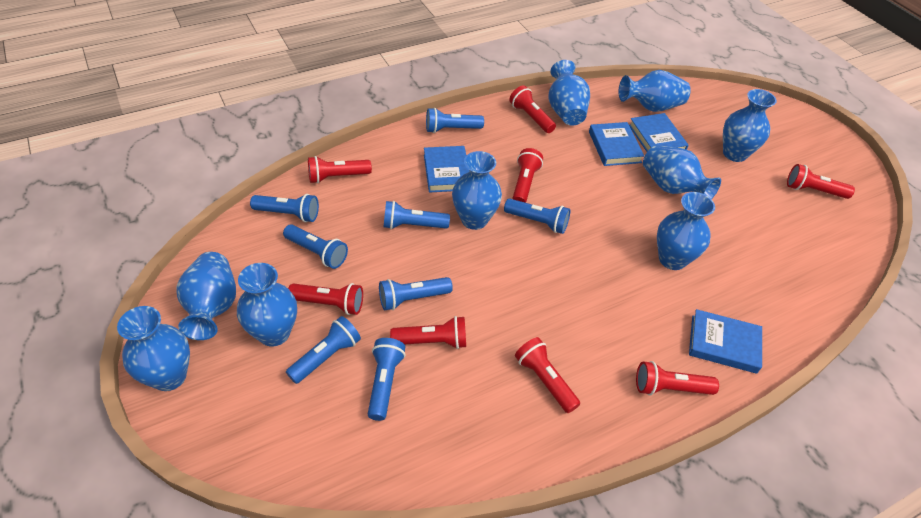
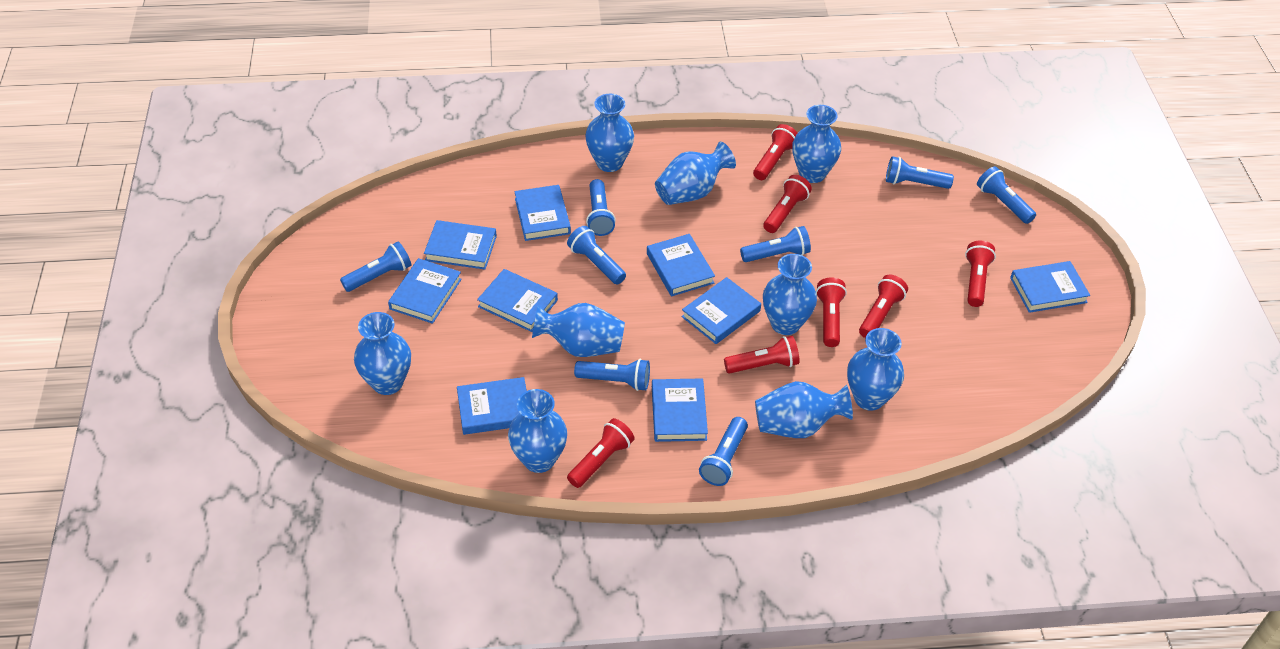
blue book: 4 -> 9
red flashlight: 8 -> 7

